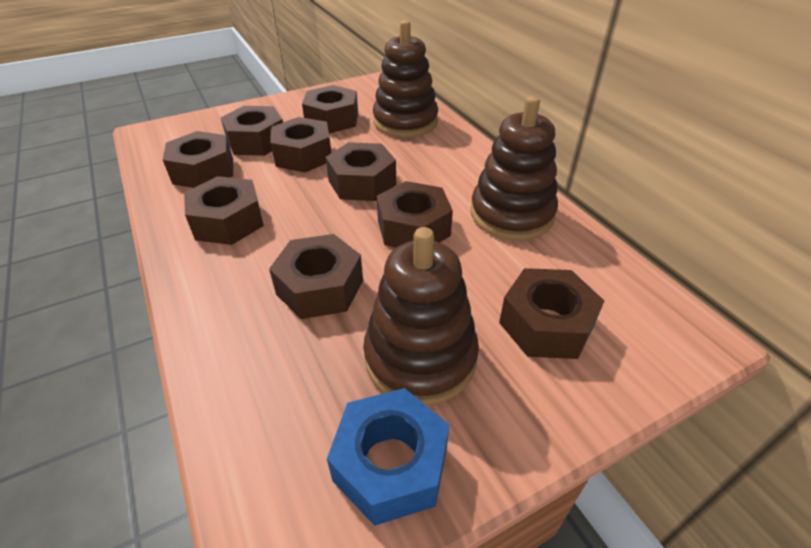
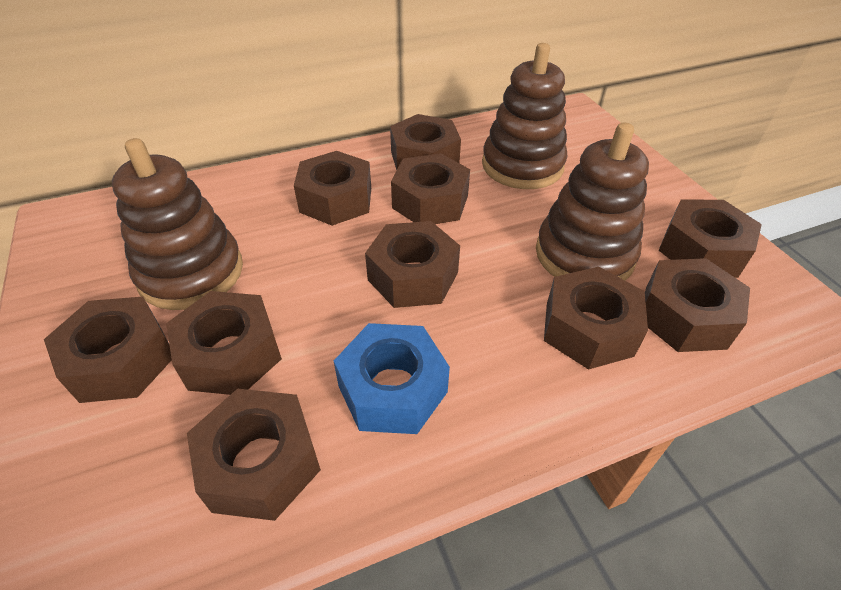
brown nut: 9 -> 10

